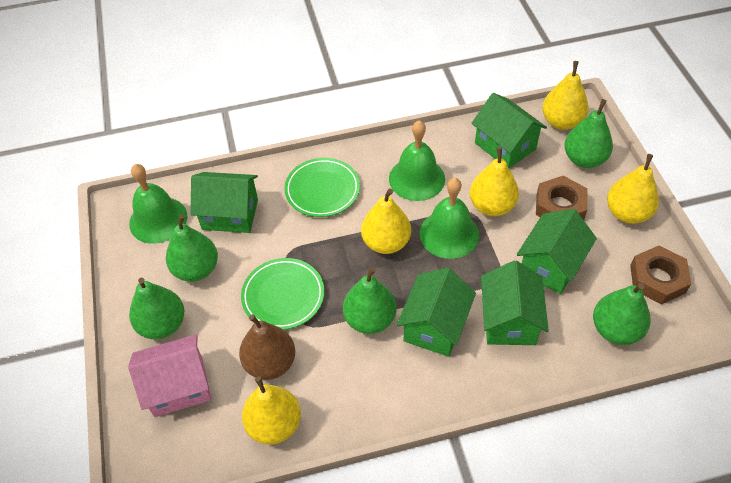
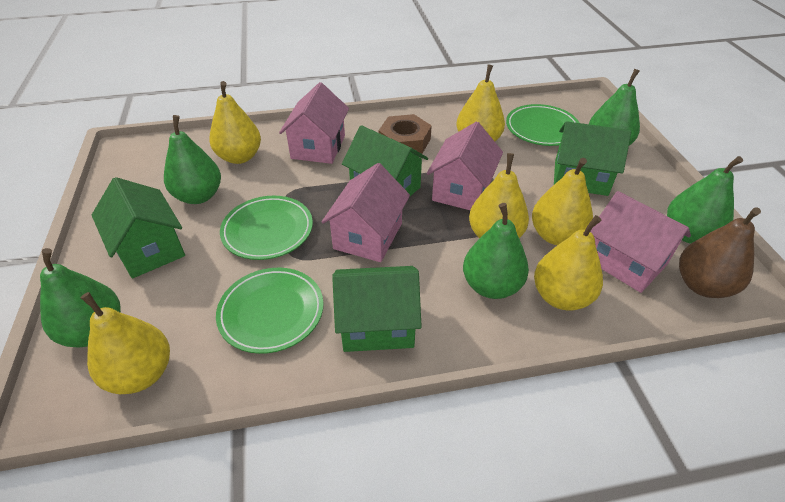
brown nut: 2 -> 1
green bell: 3 -> 0
green house: 5 -> 4
green plate: 2 -> 3
pink house: 1 -> 4
yellow pear: 5 -> 6

